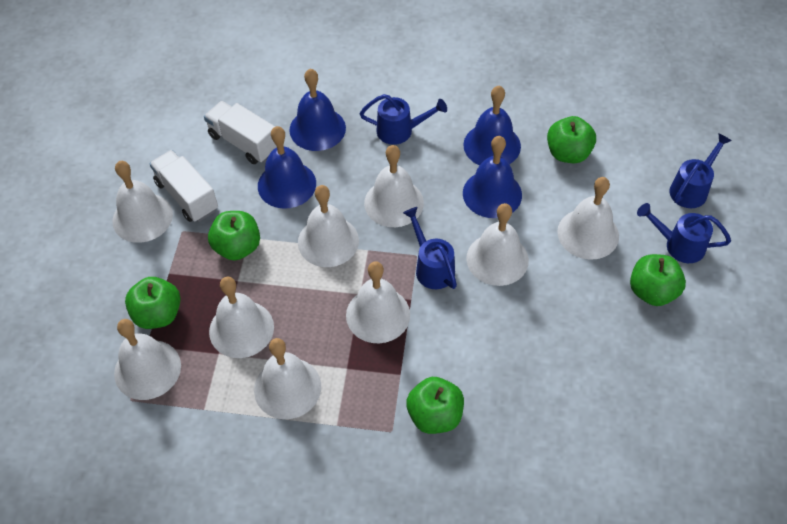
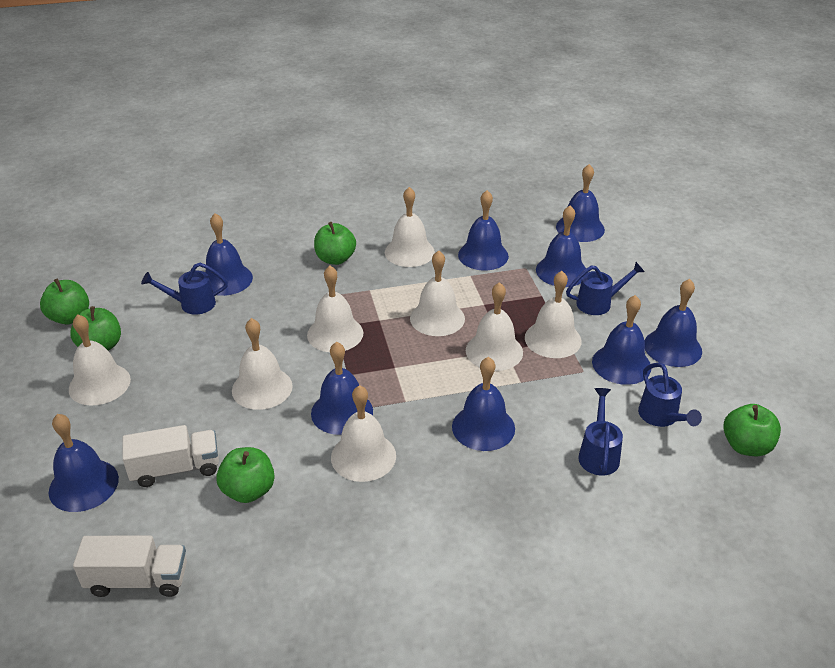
blue bell: 4 -> 9
white bell: 9 -> 8

